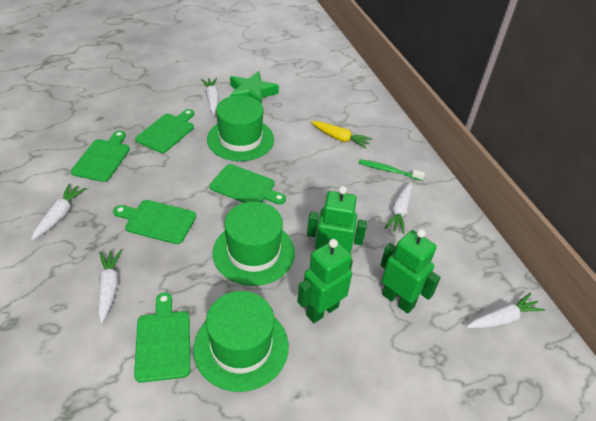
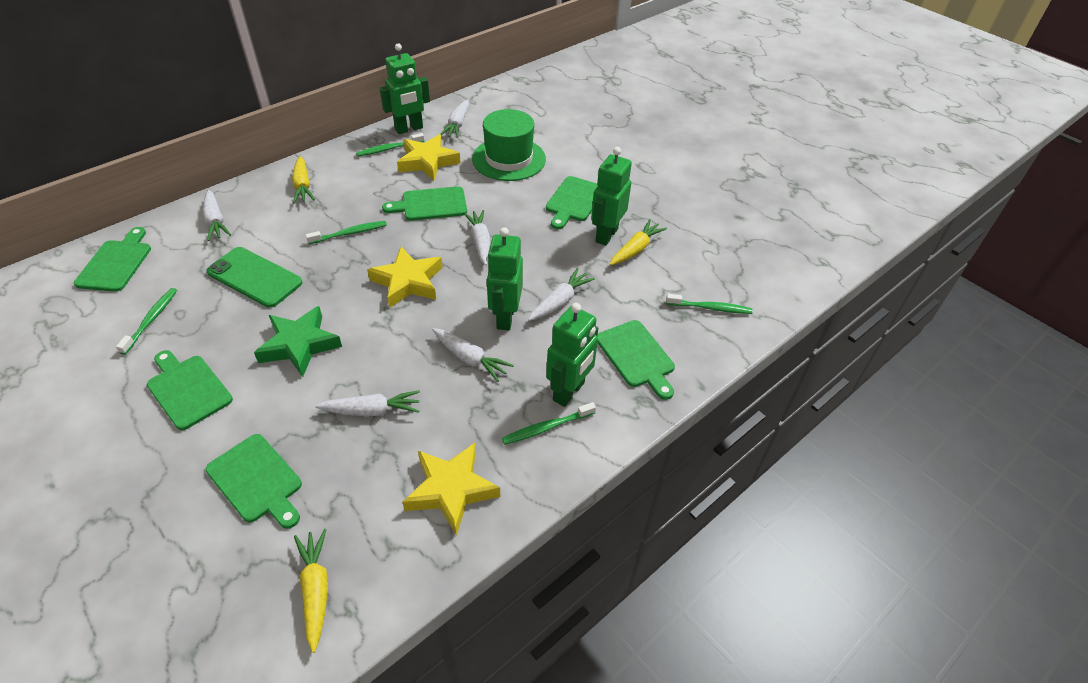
green cutting board: 5 -> 6
green hat: 3 -> 1
green phone: 0 -> 1
green robot: 3 -> 4
green toothbrush: 1 -> 5
white carrot: 5 -> 6
yellow carrot: 1 -> 3
yellow star: 0 -> 3

